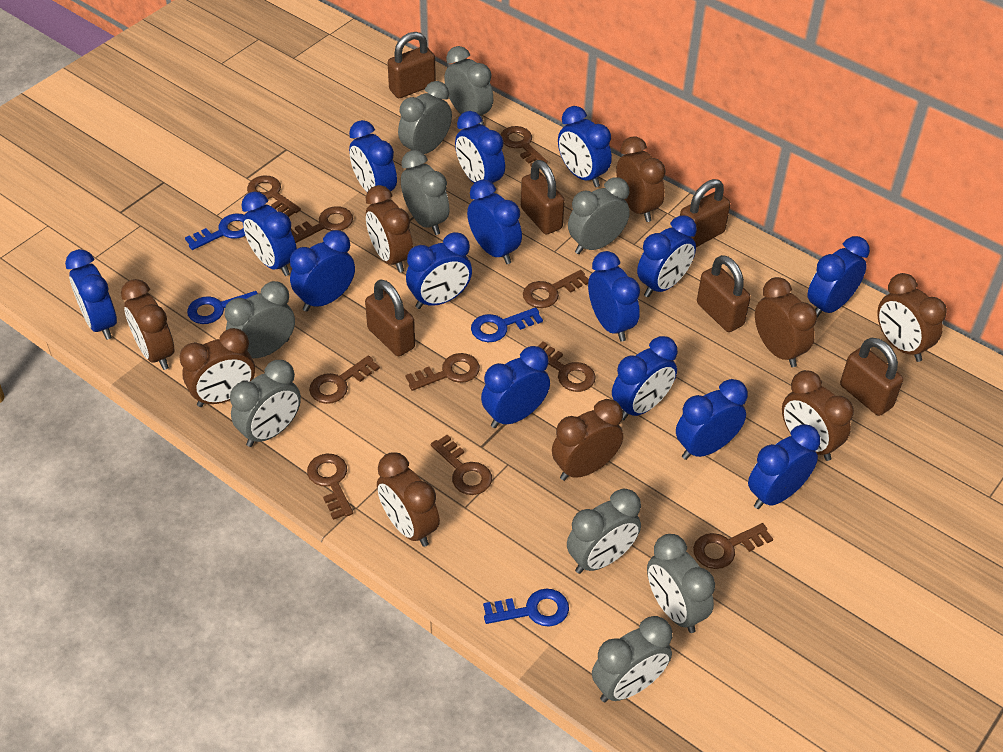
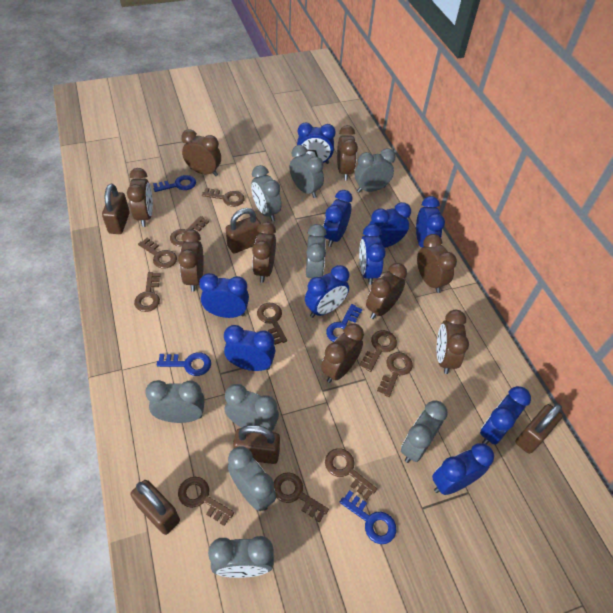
blue clock: 15 -> 10
brown padlock: 6 -> 5

